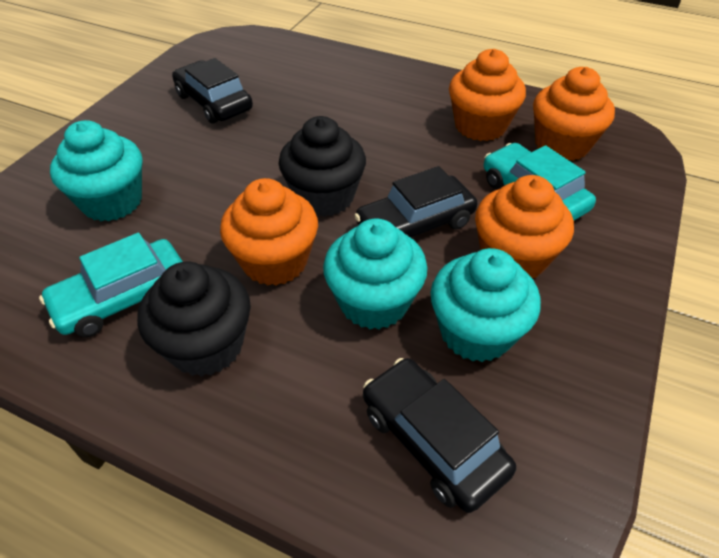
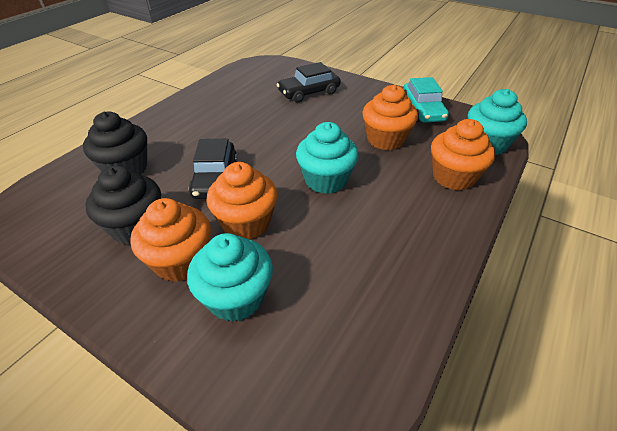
black car: 3 -> 2
turquoise car: 2 -> 1

